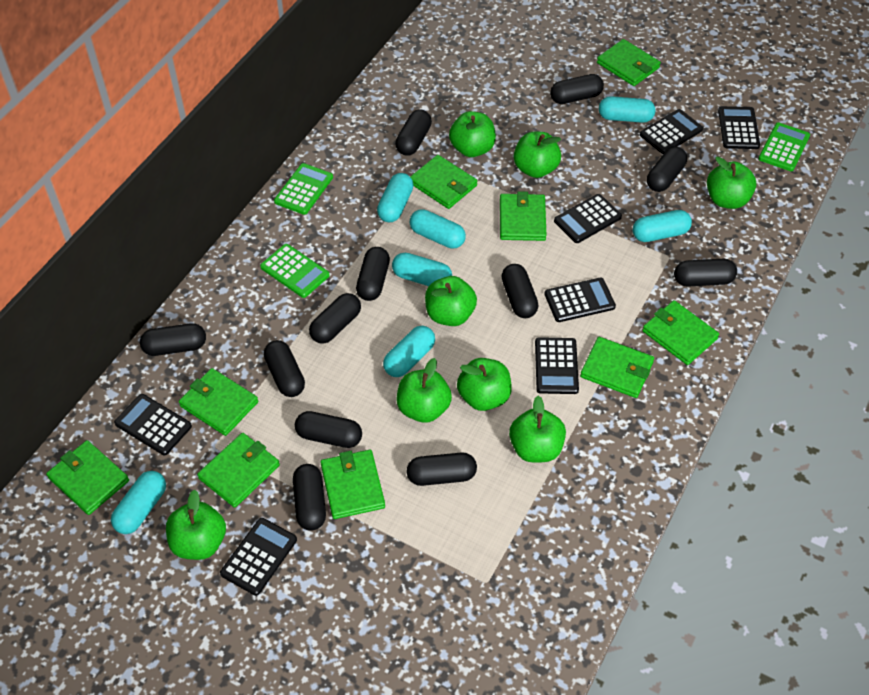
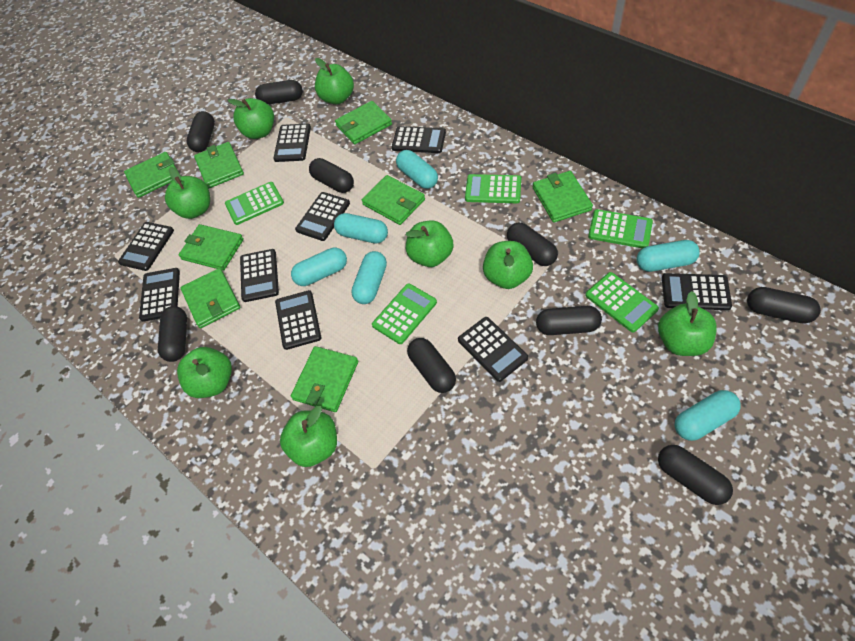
black calculator: 7 -> 9
black capsule: 12 -> 9
green calculator: 3 -> 5
green wallet: 9 -> 8
turquoise capsule: 7 -> 6

